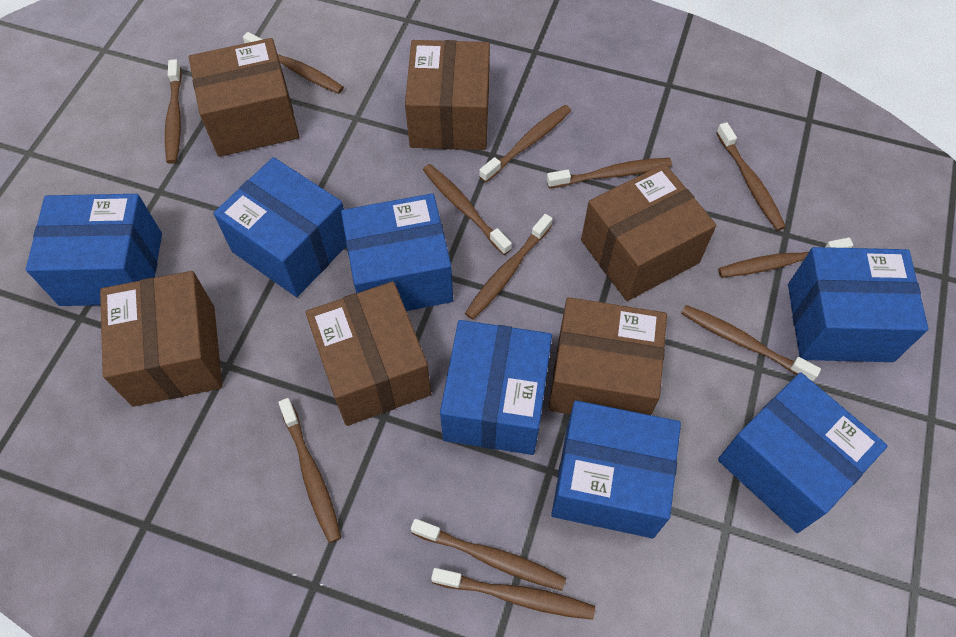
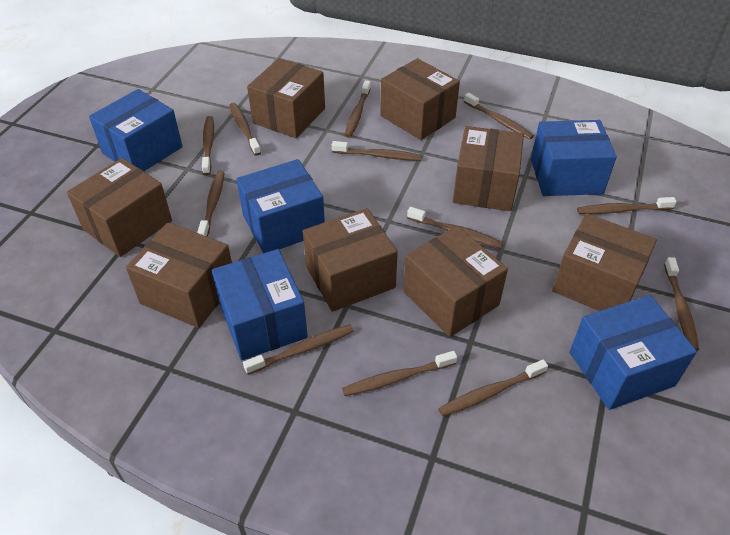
blue box: 7 -> 5
brown box: 6 -> 8

